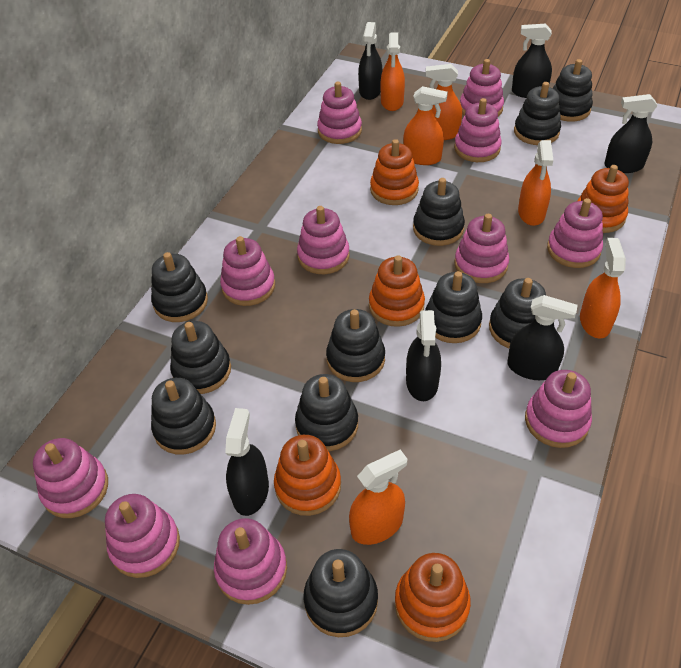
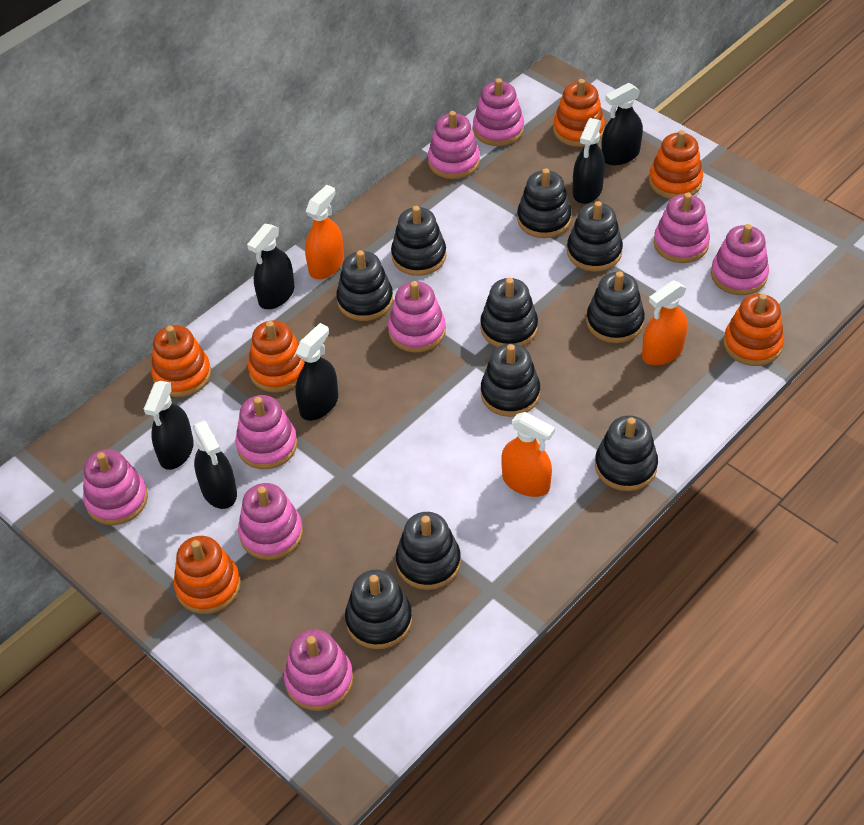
black stacking toy: 11 -> 10
orange spray bottle: 6 -> 3
orange stacking toy: 5 -> 6
pink stacking toy: 11 -> 9

